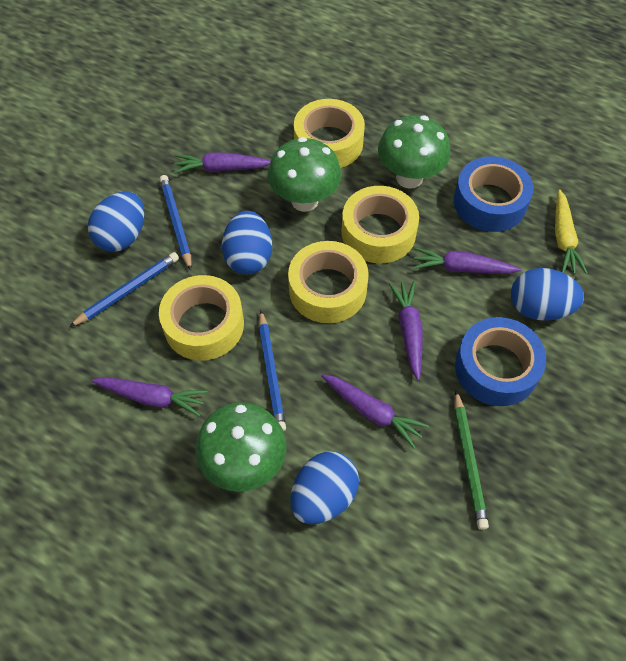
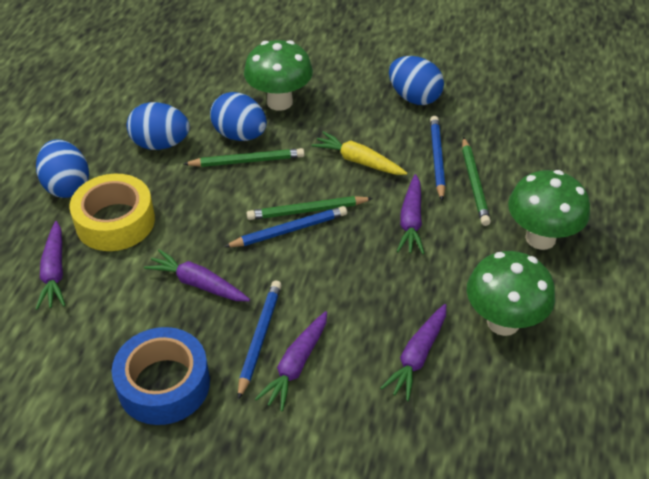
blue tape: 2 -> 1
green pencil: 1 -> 3
yellow tape: 4 -> 1

